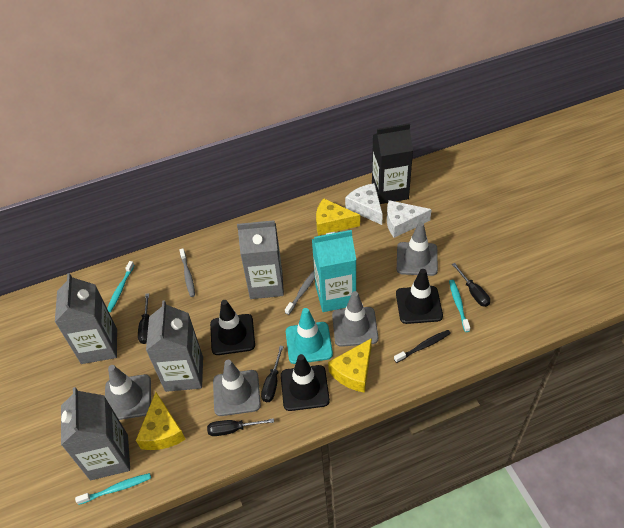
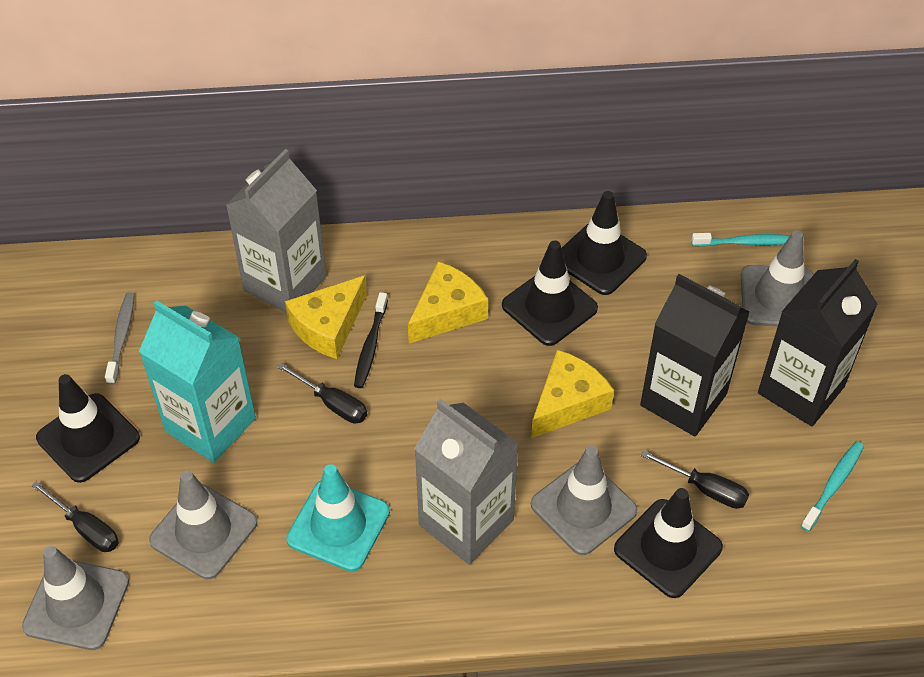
black carton: 1 -> 2
black screwdriver: 4 -> 3
black traffic cone: 3 -> 4
grey carton: 4 -> 2
grey toothbrush: 2 -> 1
turquoise toothbrush: 3 -> 2
white cheese: 2 -> 0

